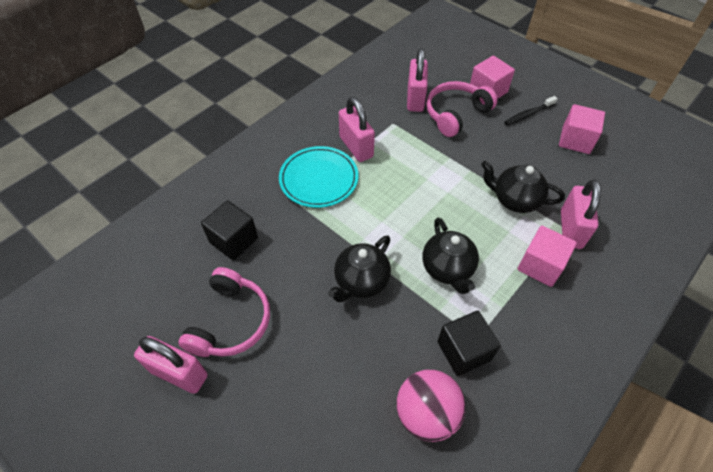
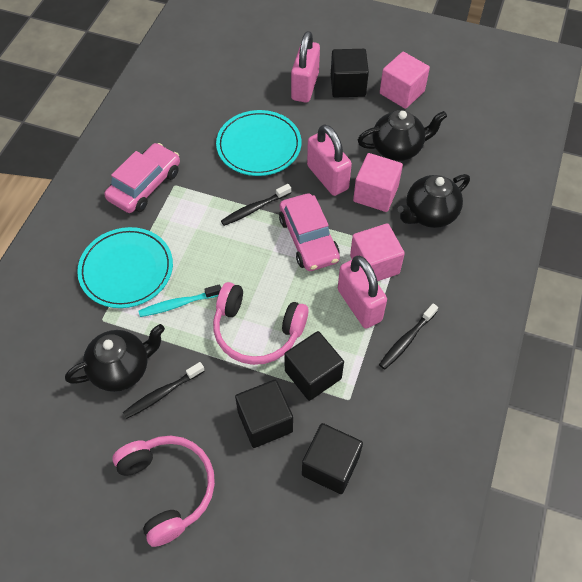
black cube: 2 -> 4
black toothbrush: 1 -> 3
pink ball: 1 -> 0
pink car: 0 -> 2
pink padlock: 4 -> 3
turquoise plate: 1 -> 2
turquoise toothbrush: 0 -> 1

